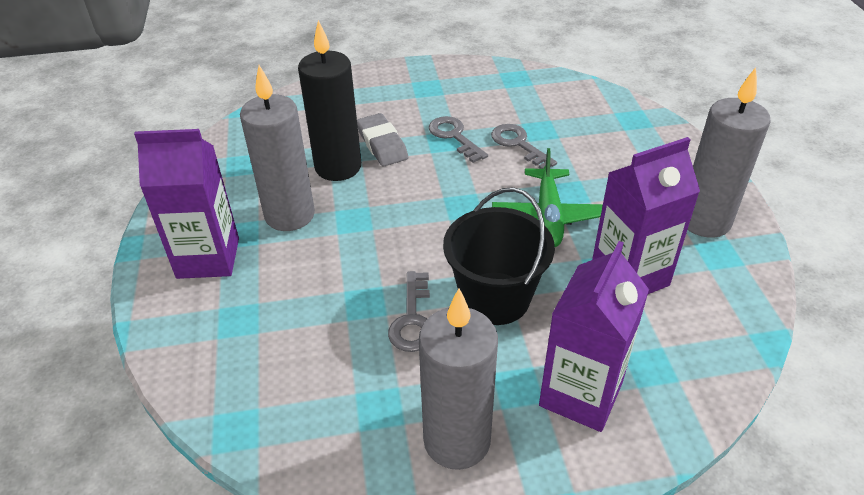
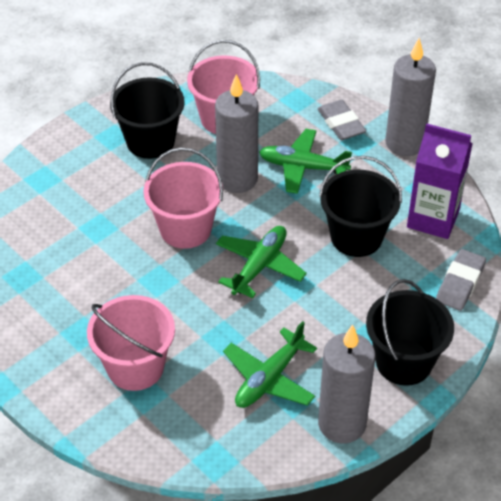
black bucket: 1 -> 3
black candle: 1 -> 0
green plane: 1 -> 3
grey eraser: 1 -> 2
grey key: 3 -> 0
pink bucket: 0 -> 3
purple carton: 3 -> 1

